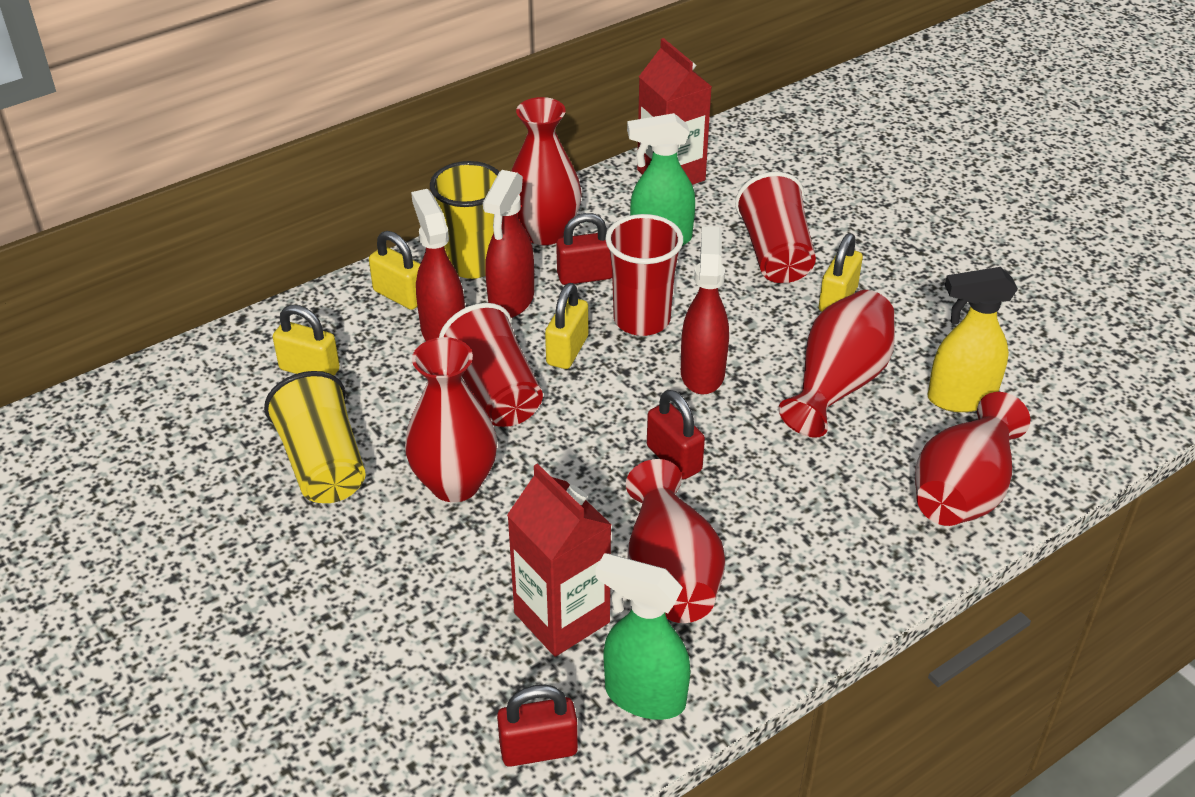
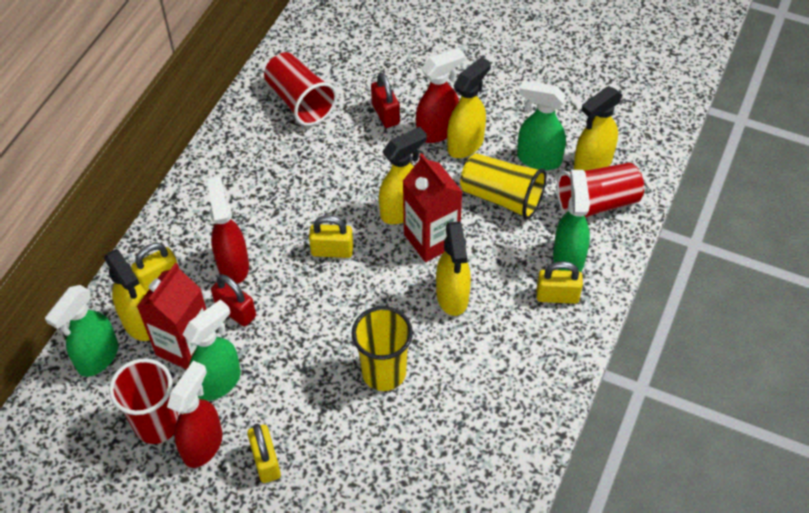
green spray bottle: 2 -> 4
red padlock: 3 -> 2
red vase: 5 -> 0
yellow spray bottle: 1 -> 5

